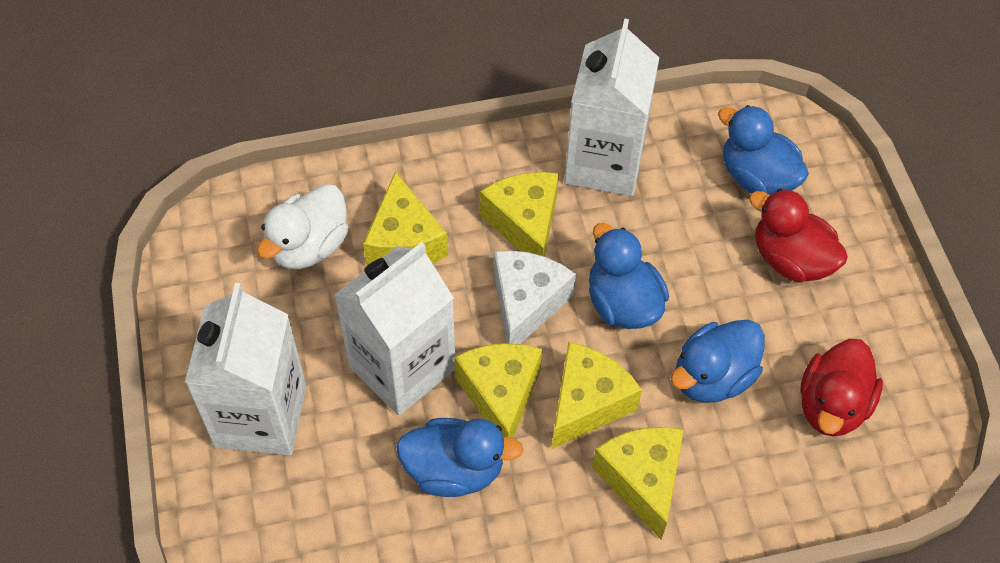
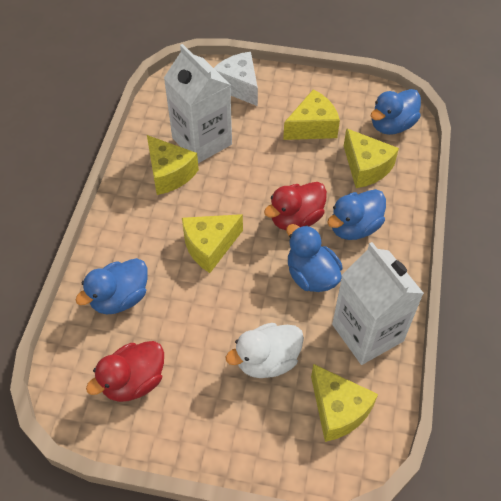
white carton: 3 -> 2

